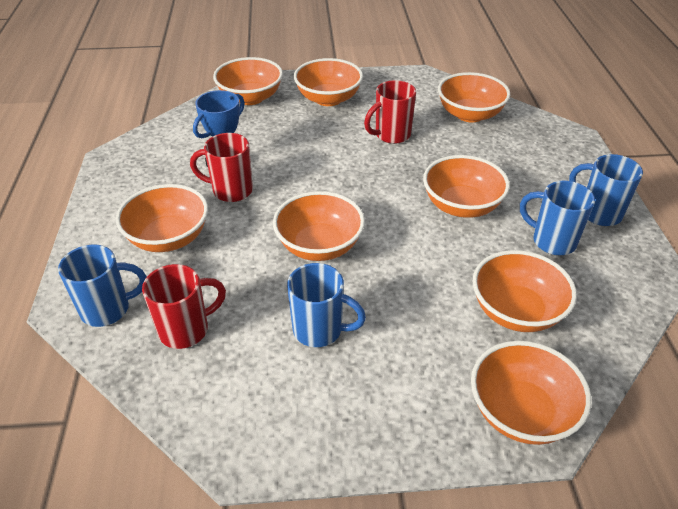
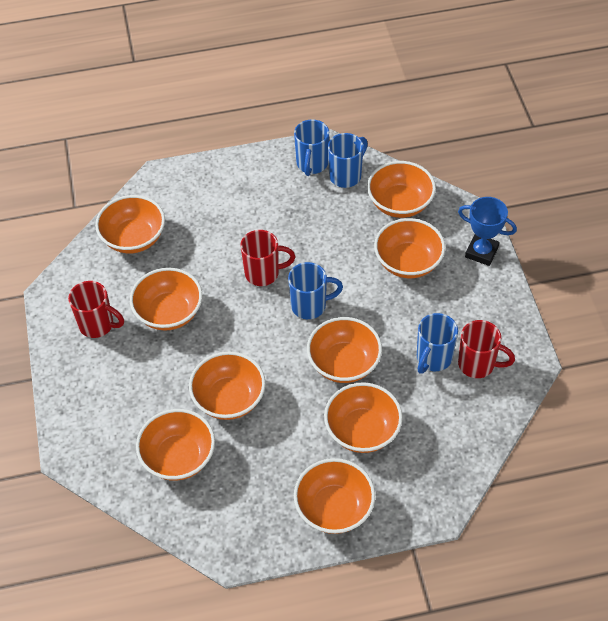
orange bowl: 8 -> 9

